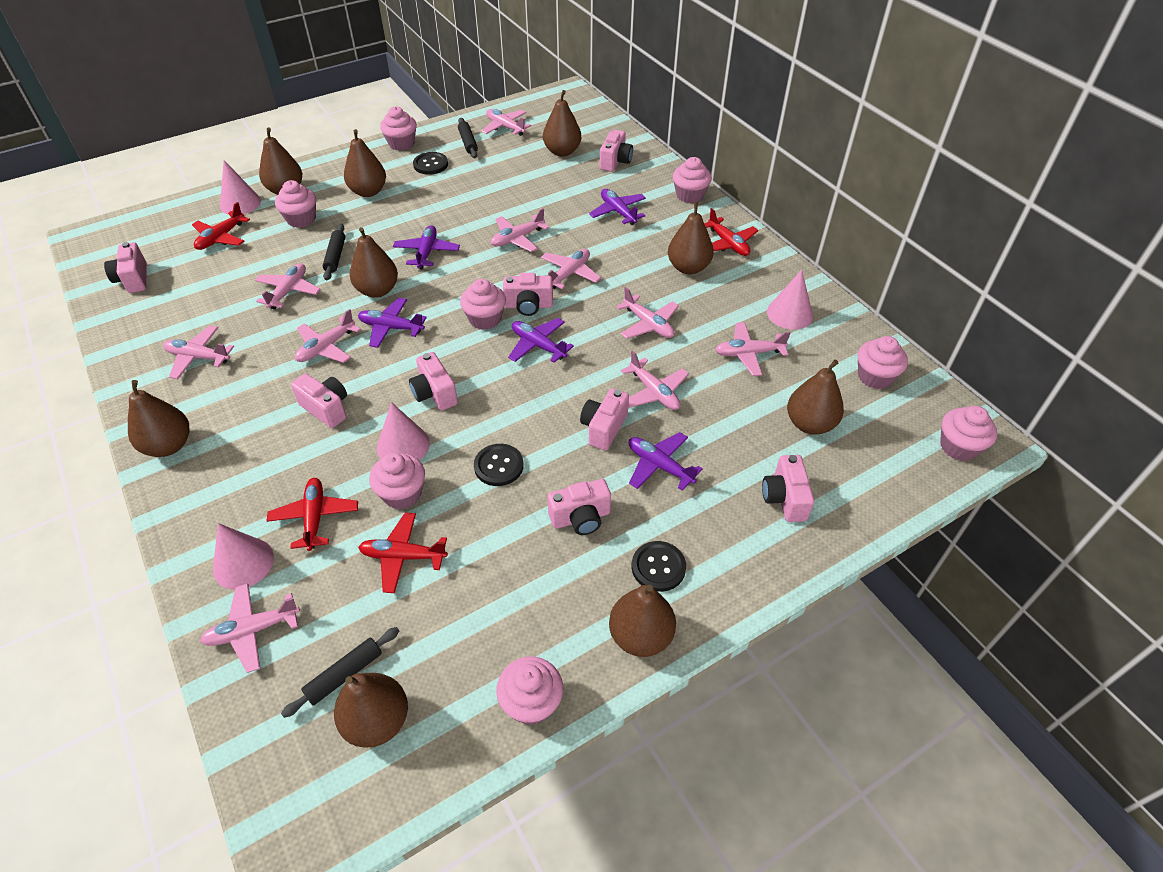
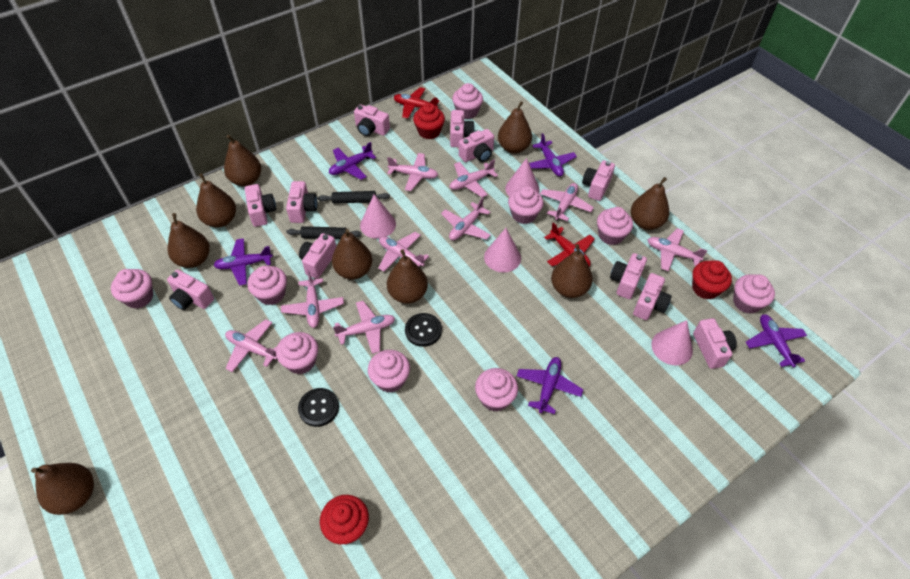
black button: 3 -> 2
black rolling pin: 3 -> 2
pink camera: 8 -> 11
pink cupcake: 8 -> 9
pink plane: 10 -> 9
red cupcake: 0 -> 3
red plane: 4 -> 2

